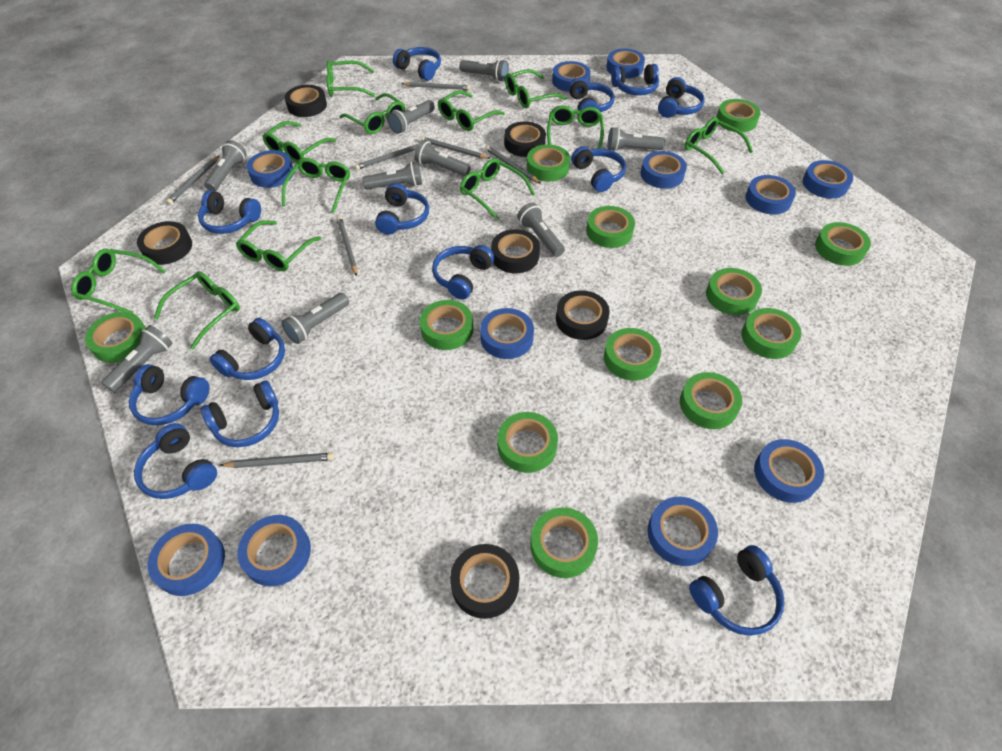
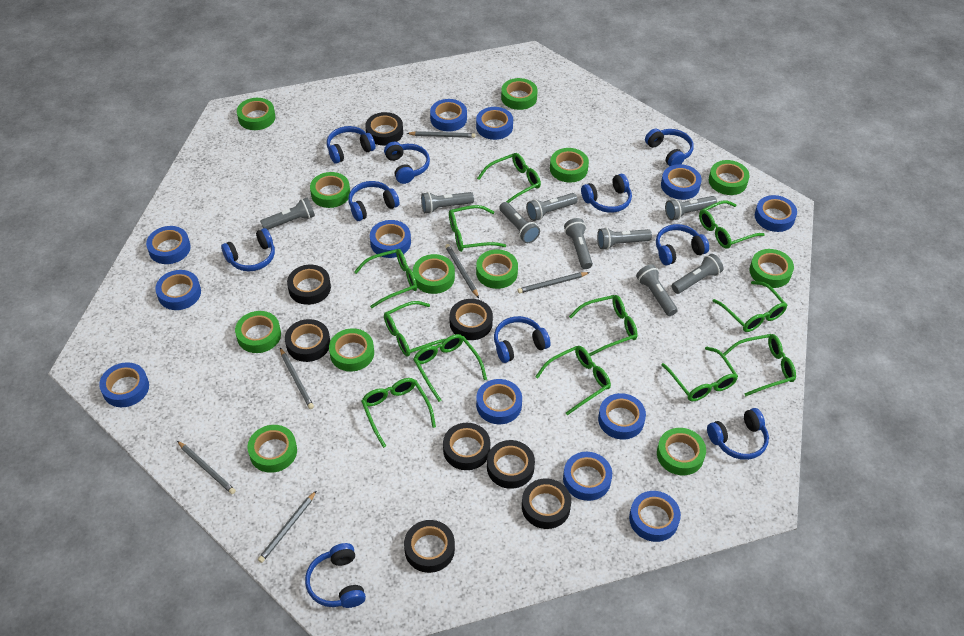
black tape: 6 -> 8
blue headphones: 13 -> 10
blue tape: 11 -> 12
grey pencil: 7 -> 6

